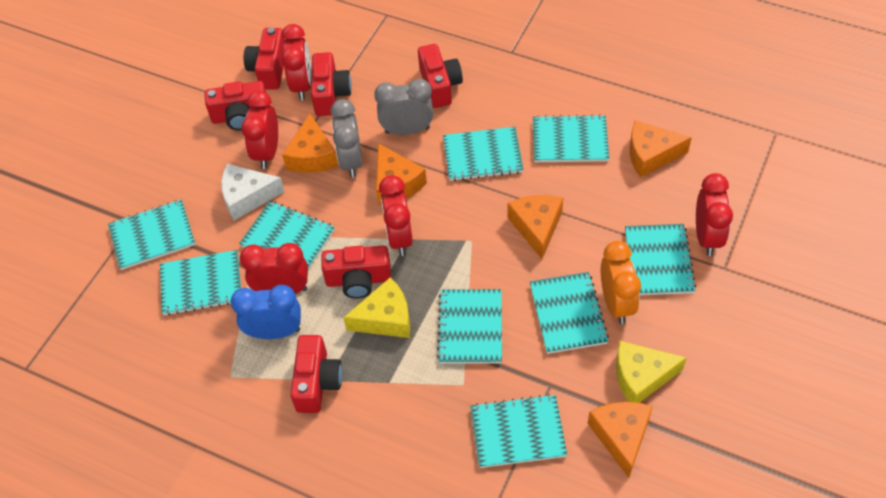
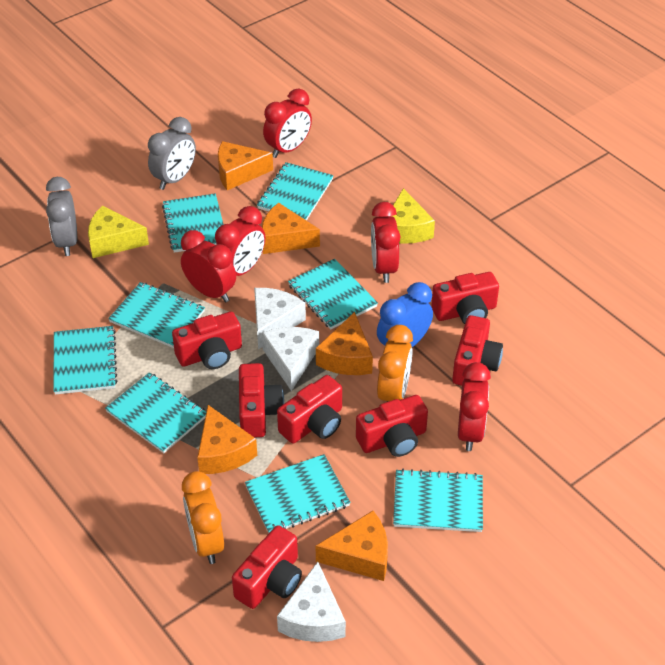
orange clock: 1 -> 2
red camera: 6 -> 7
turquoise notebook: 9 -> 8
white cheese: 1 -> 3

